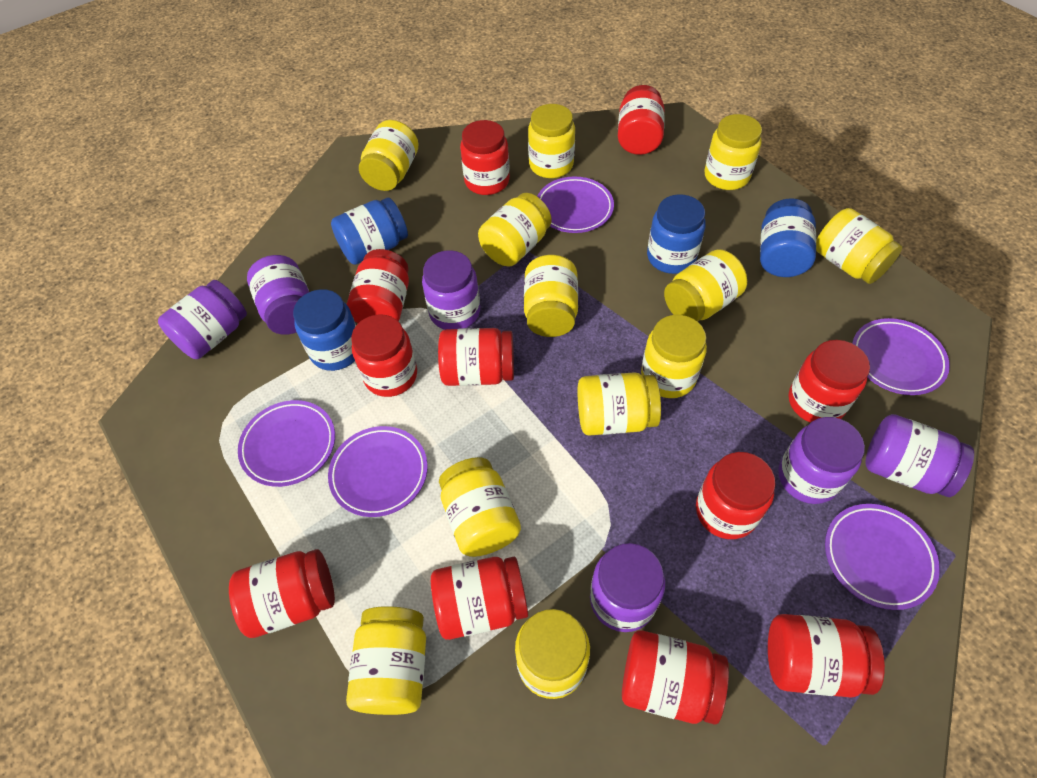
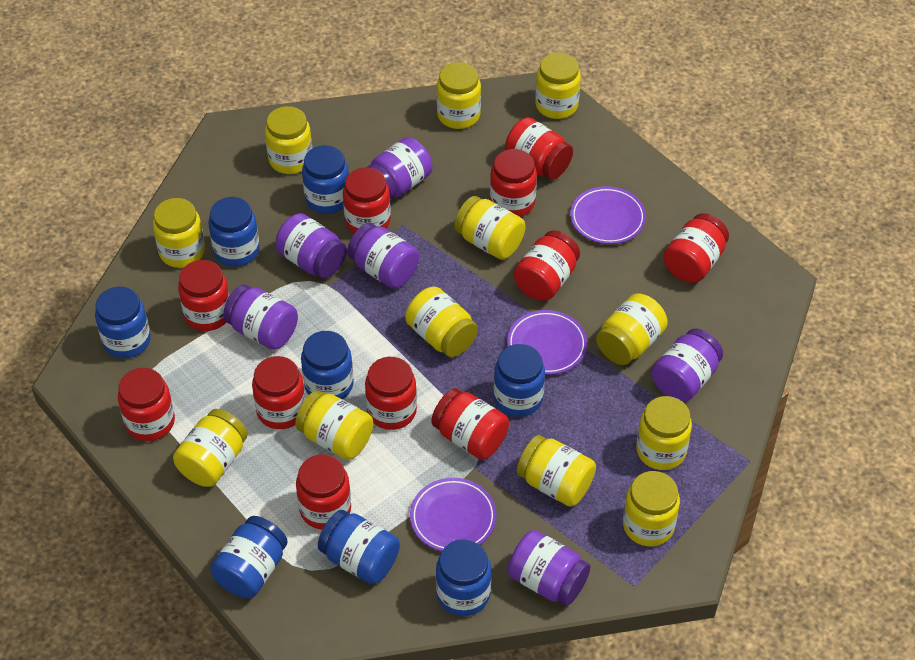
blue jar: 4 -> 8
purple plate: 5 -> 3

